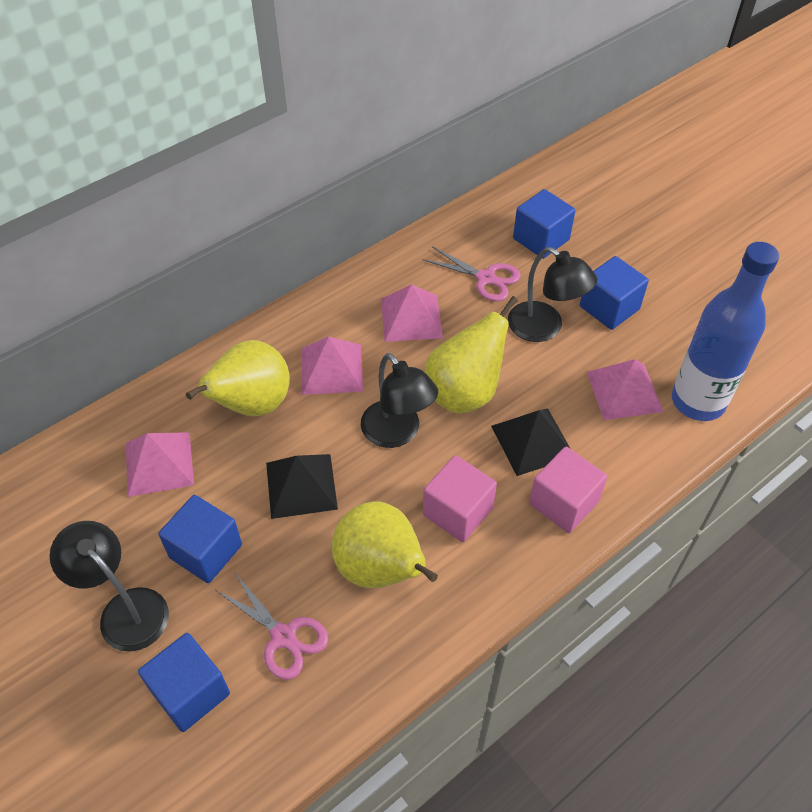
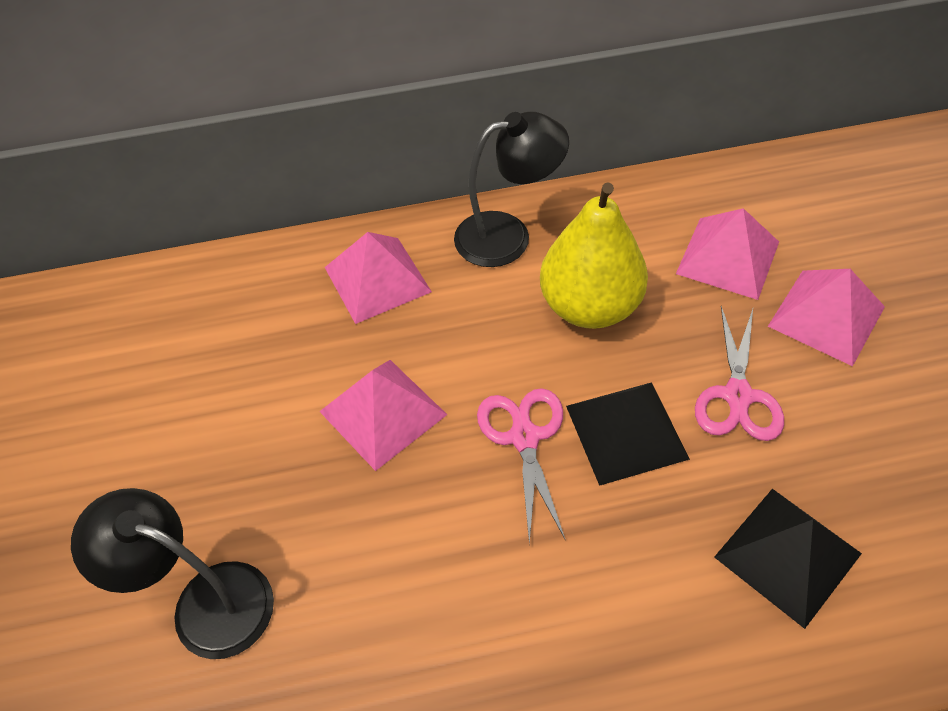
black lamp: 3 -> 2
blue bottle: 1 -> 0
blue cube: 4 -> 0
pink cube: 2 -> 0
yellow pear: 3 -> 1

